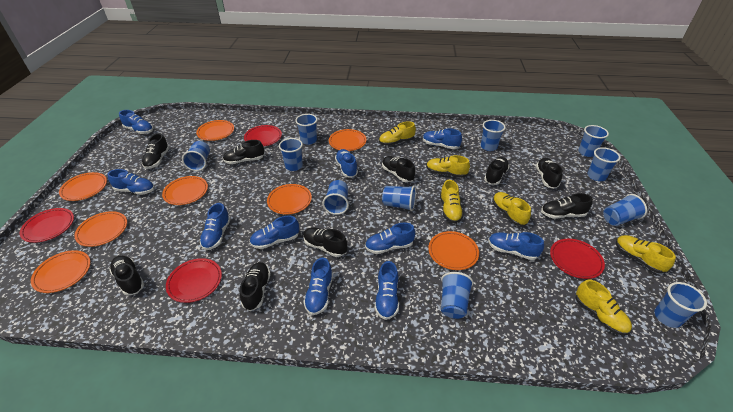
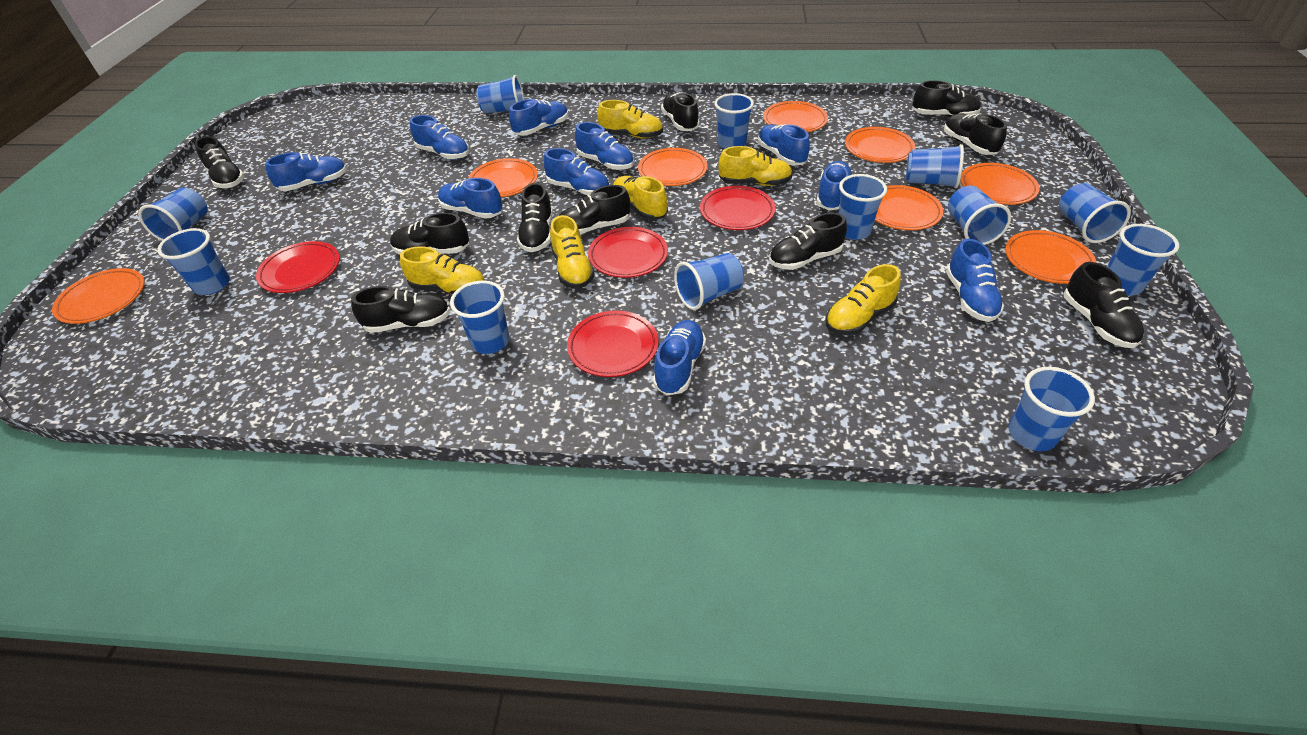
black shoe: 9 -> 10
blue cup: 11 -> 12

